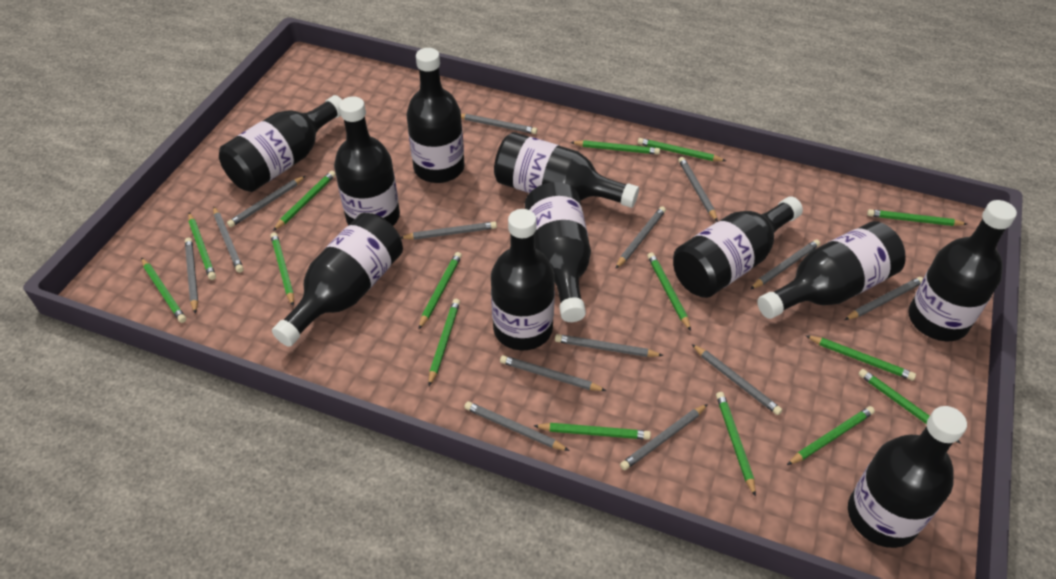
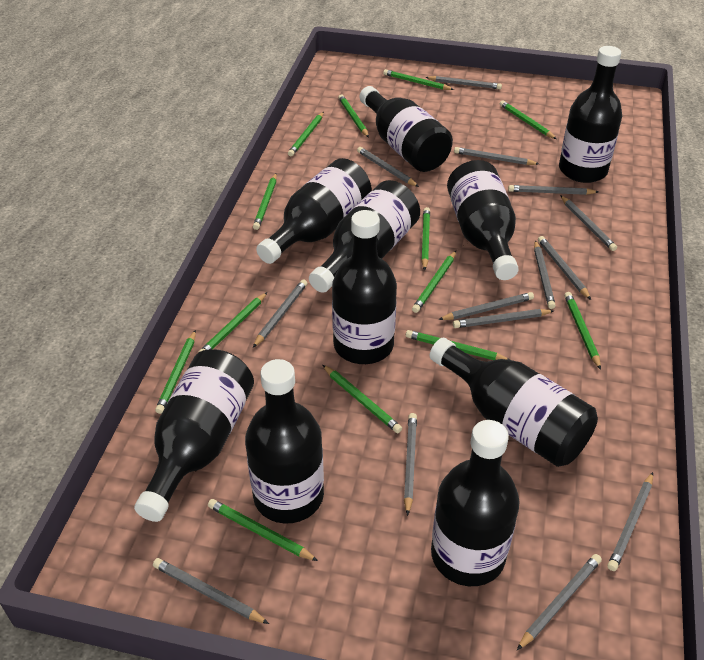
black bottle: 11 -> 10
green pencil: 15 -> 13

